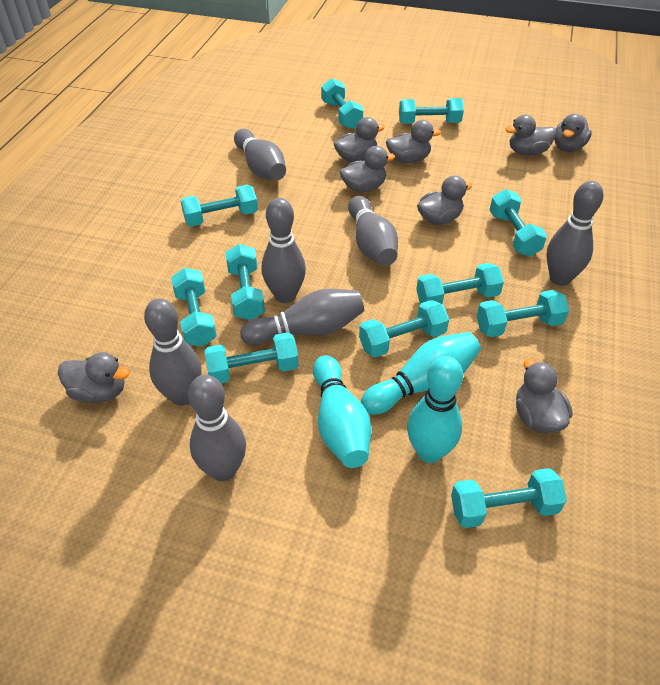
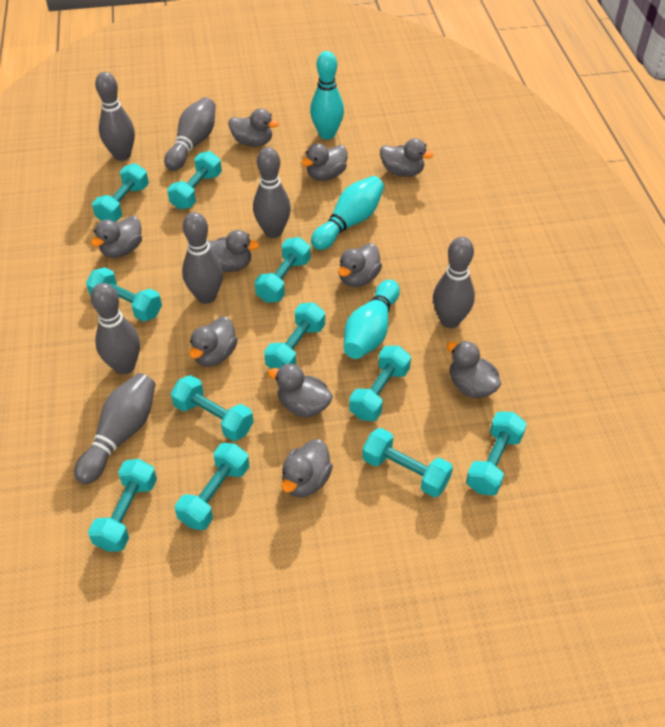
grey duck: 8 -> 10

